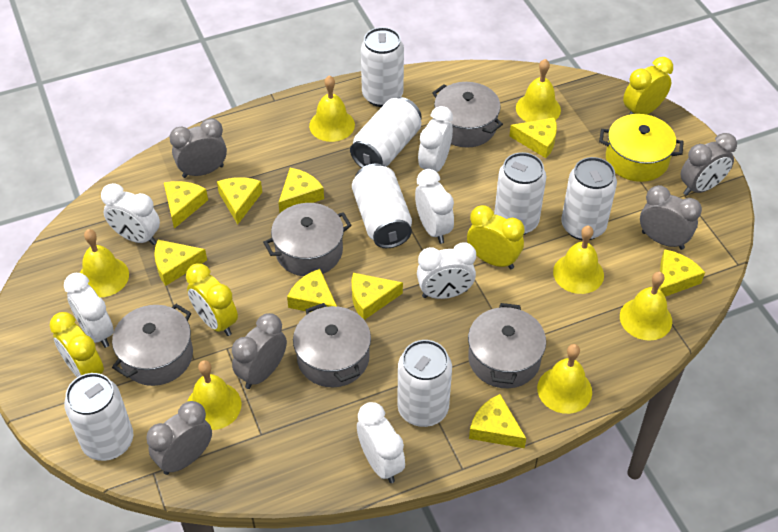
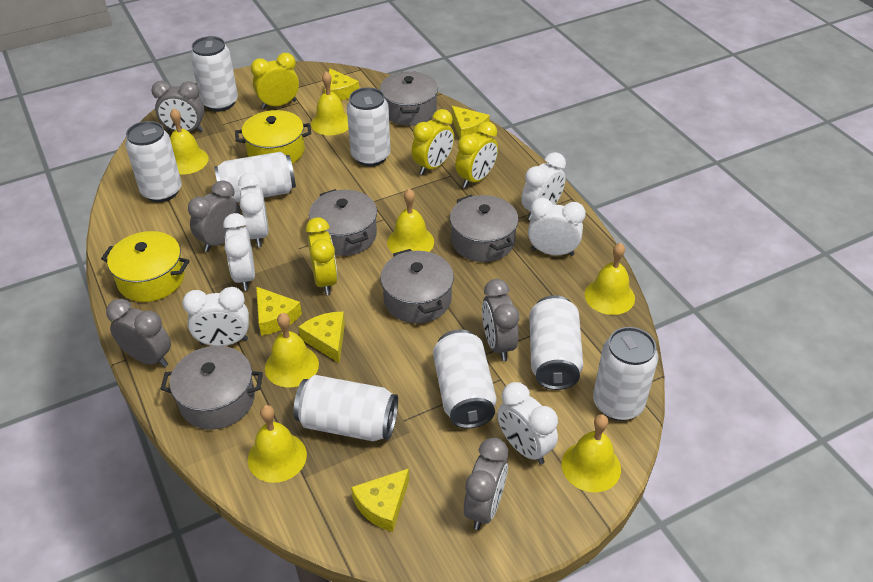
white can: 7 -> 8
yellow cheese: 9 -> 5
yellow pot: 1 -> 2

